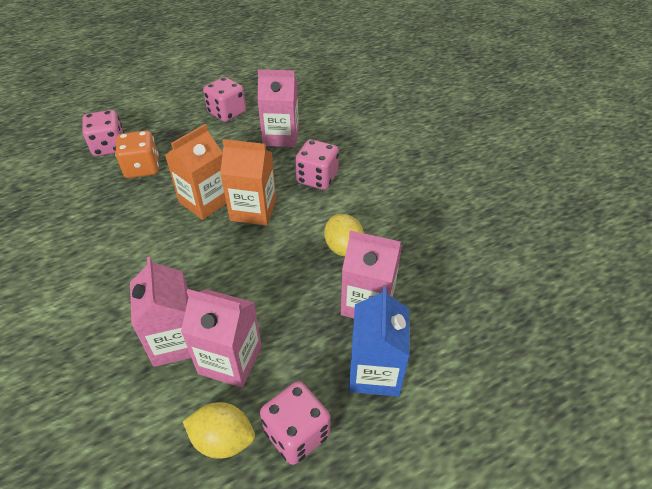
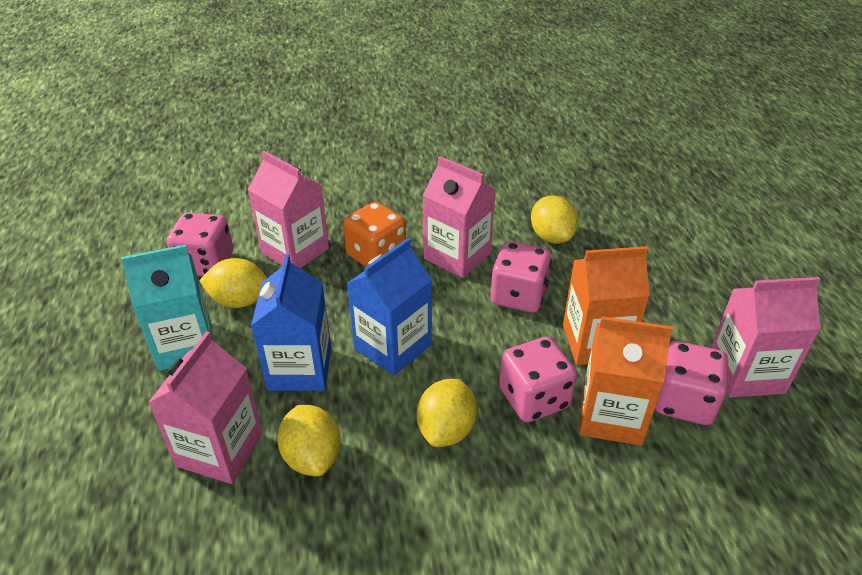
blue carton: 1 -> 2
turquoise carton: 0 -> 1
yellow lemon: 2 -> 4

